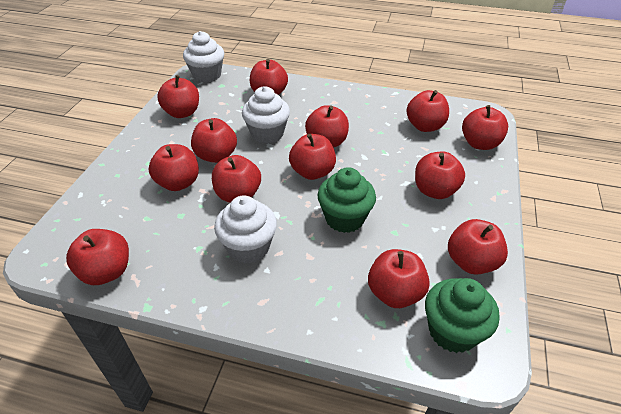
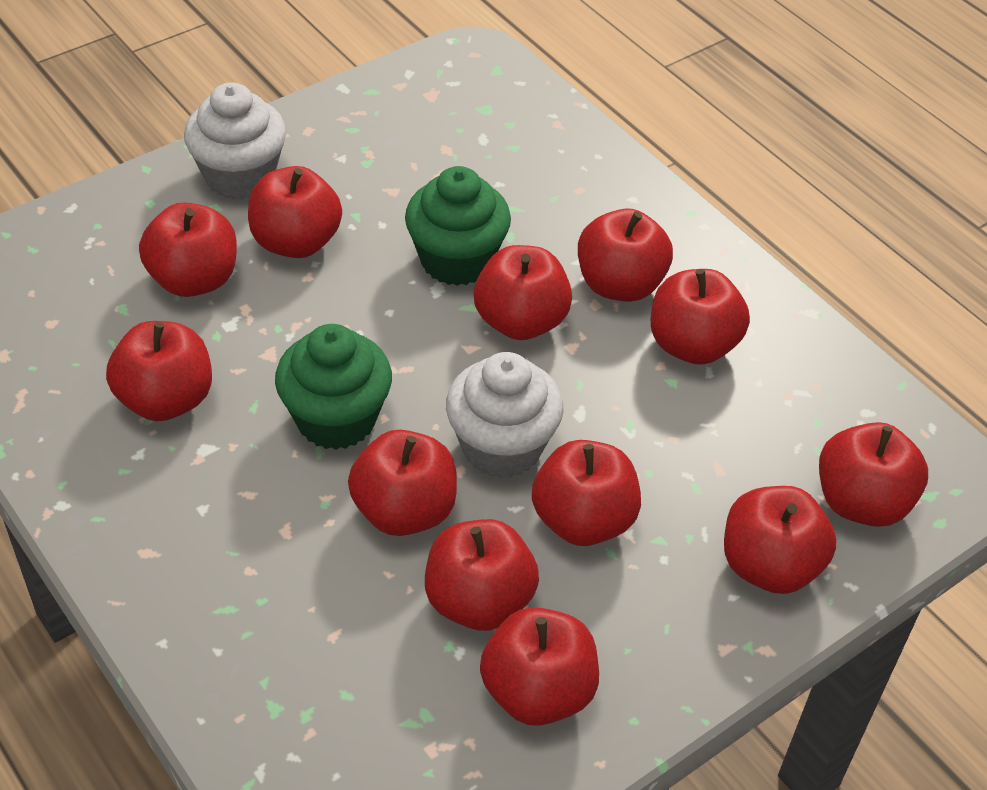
red apple: 13 -> 12
white cupcake: 3 -> 2

